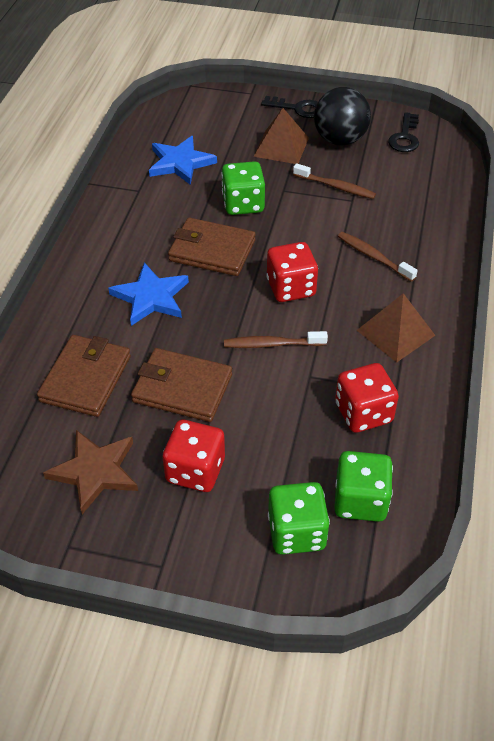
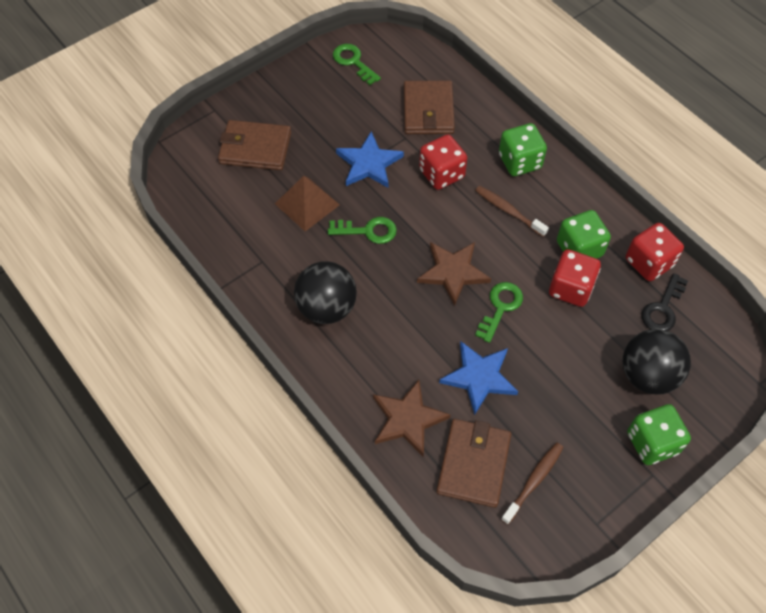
black ball: 1 -> 2
black key: 2 -> 1
brown pyramid: 2 -> 1
brown star: 1 -> 2
brown toothbrush: 3 -> 2
green key: 0 -> 3

